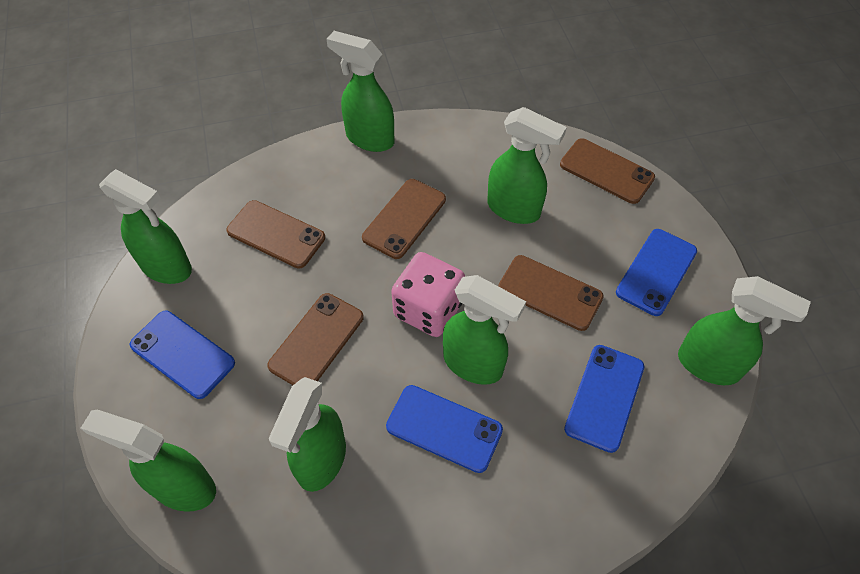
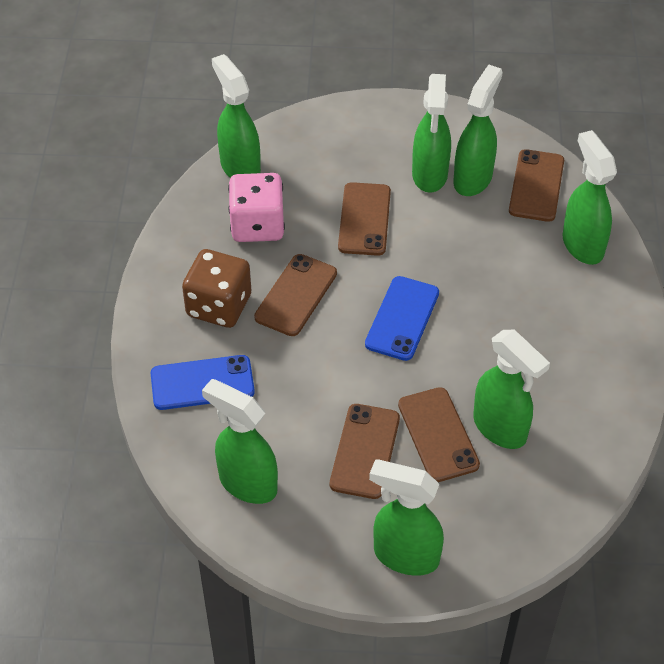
blue phone: 4 -> 2
brown dice: 0 -> 1

